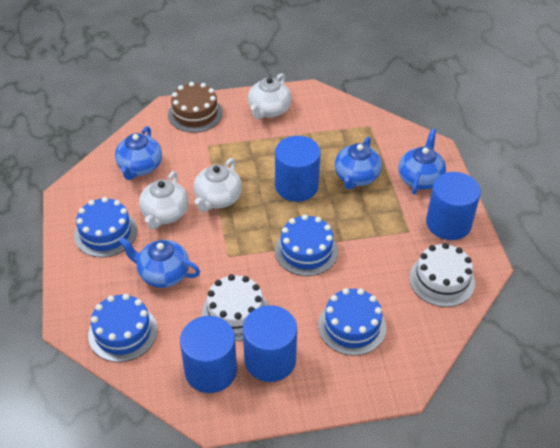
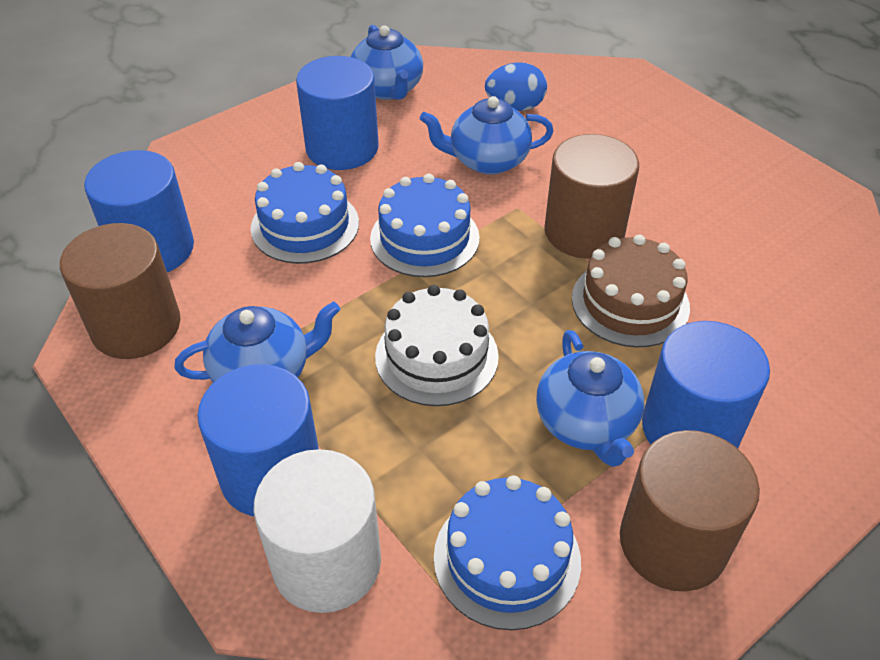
blue cake: 4 -> 3
blue egg: 0 -> 1
brown cylinder: 0 -> 3
white cake: 2 -> 1
white cylinder: 0 -> 1
white teapot: 3 -> 0

